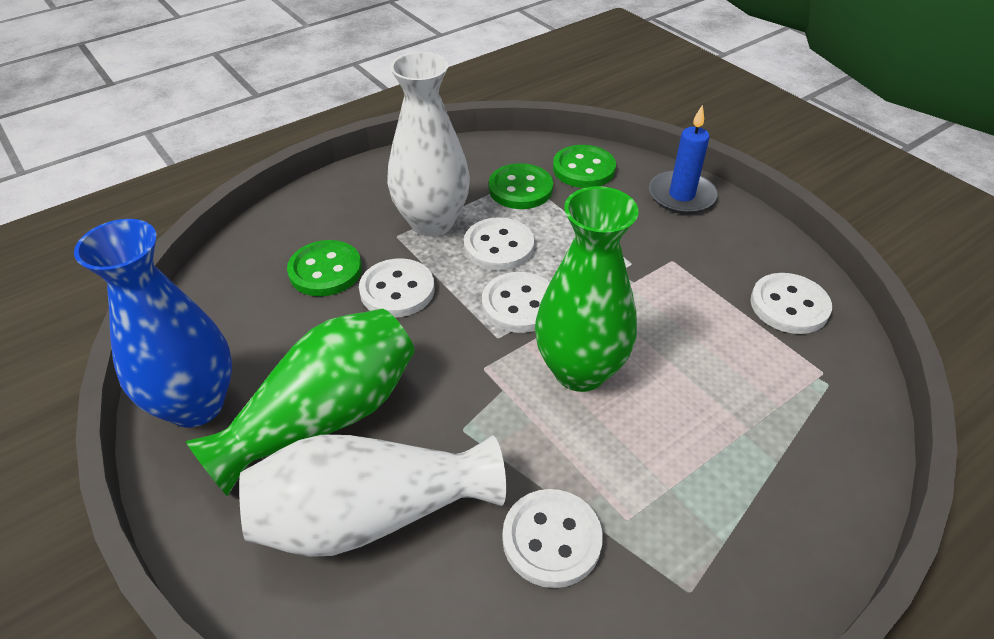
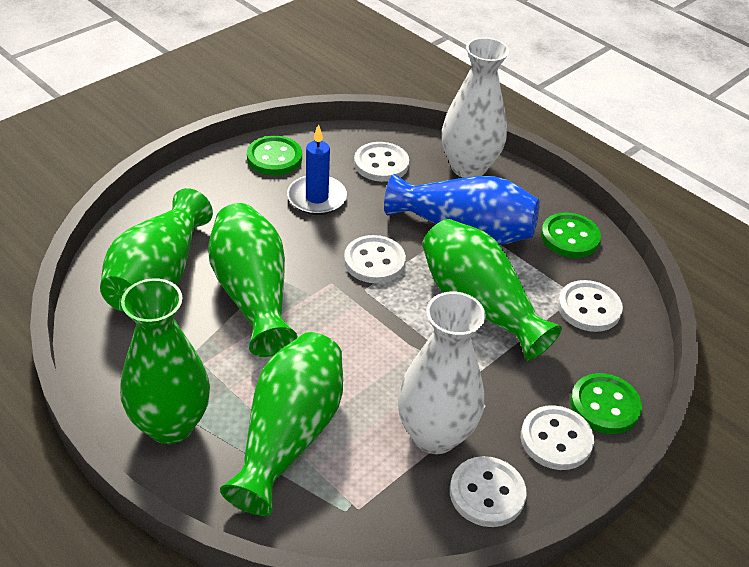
green vase: 2 -> 5

